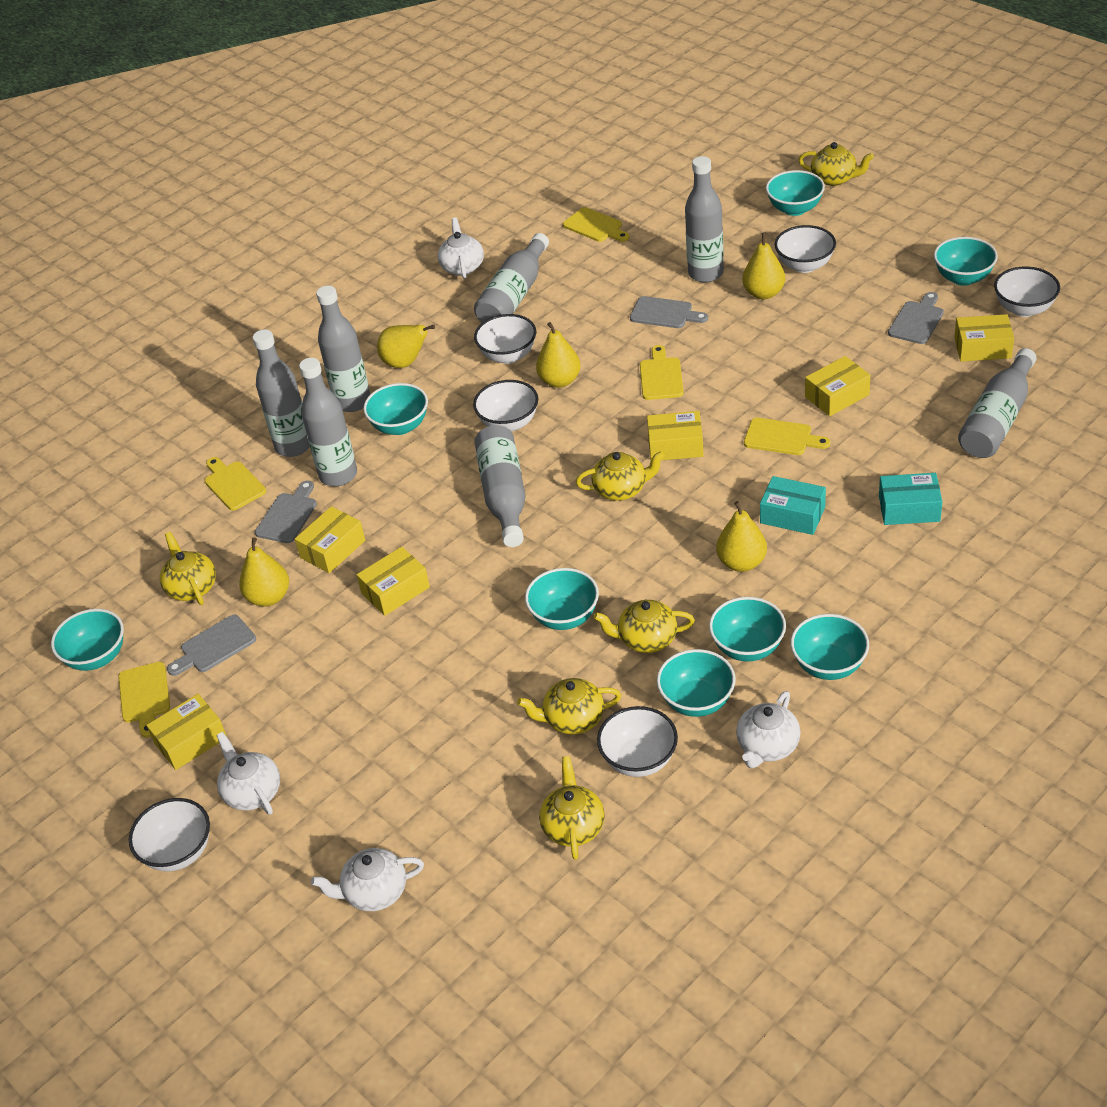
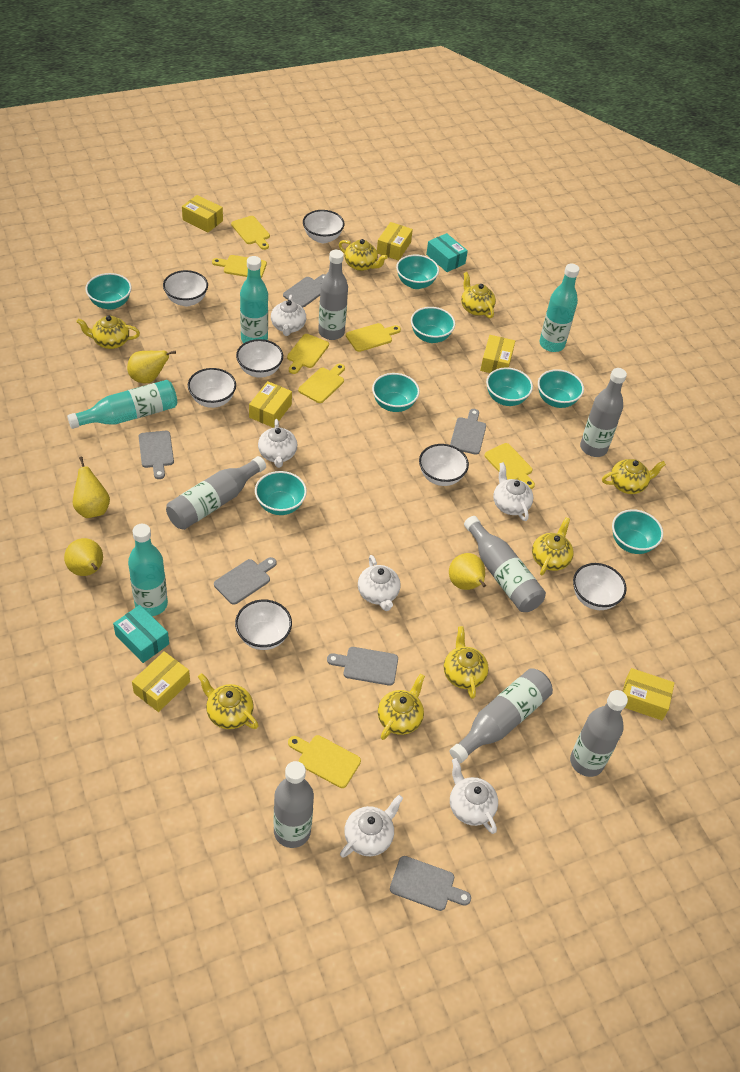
grey cutting board: 4 -> 6
turquoise bottle: 0 -> 4
white bowl: 6 -> 7
white teapot: 4 -> 6
yellow cutting board: 5 -> 7
yellow pear: 5 -> 4
yellow teapot: 6 -> 8

